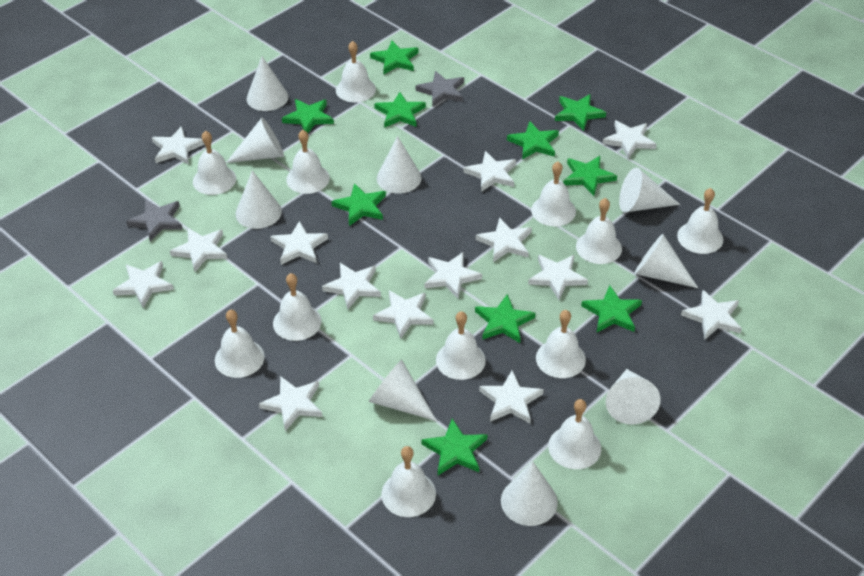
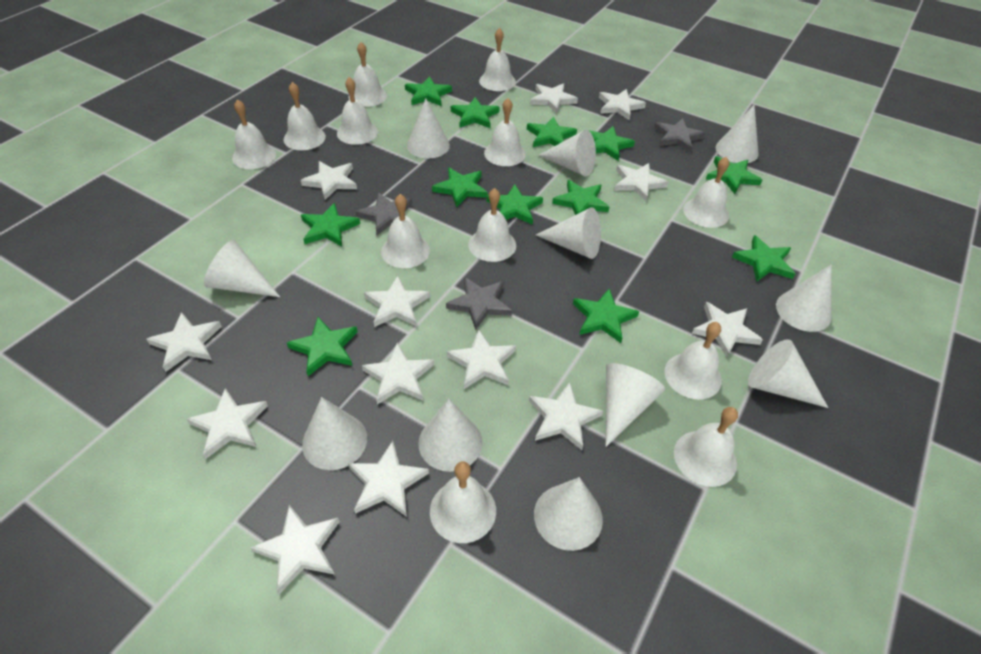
green star: 10 -> 12
grey star: 2 -> 3
white cone: 9 -> 11
white star: 14 -> 13

